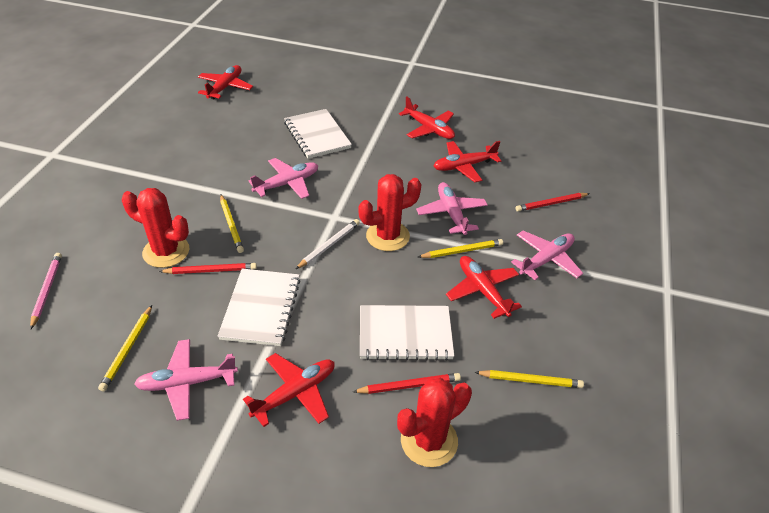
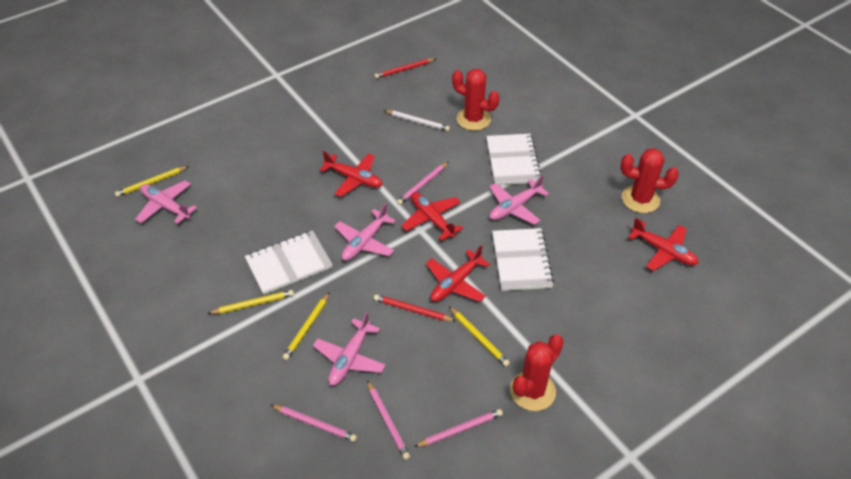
pink pencil: 1 -> 4
red pencil: 3 -> 2
red plane: 5 -> 4

